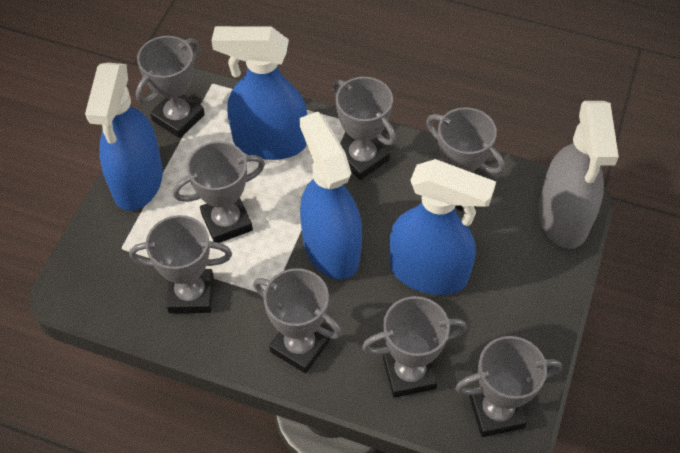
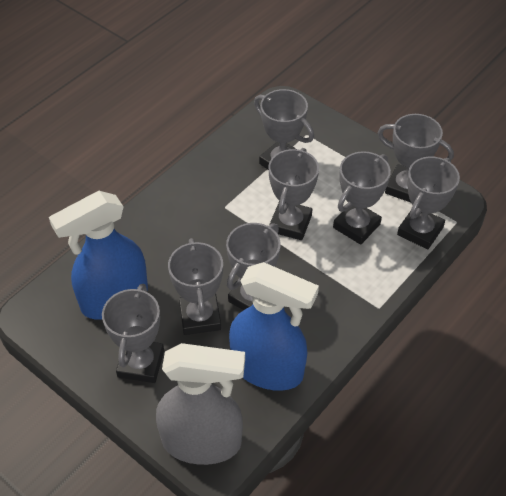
blue spray bottle: 4 -> 2

